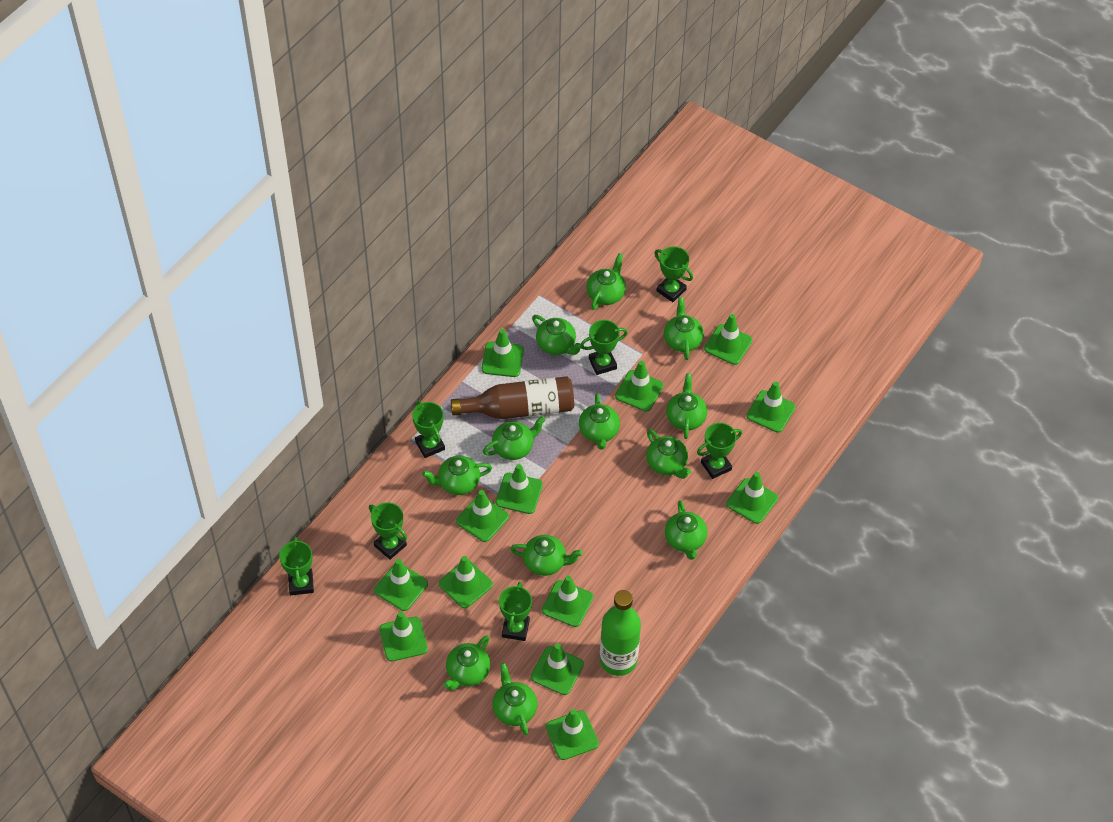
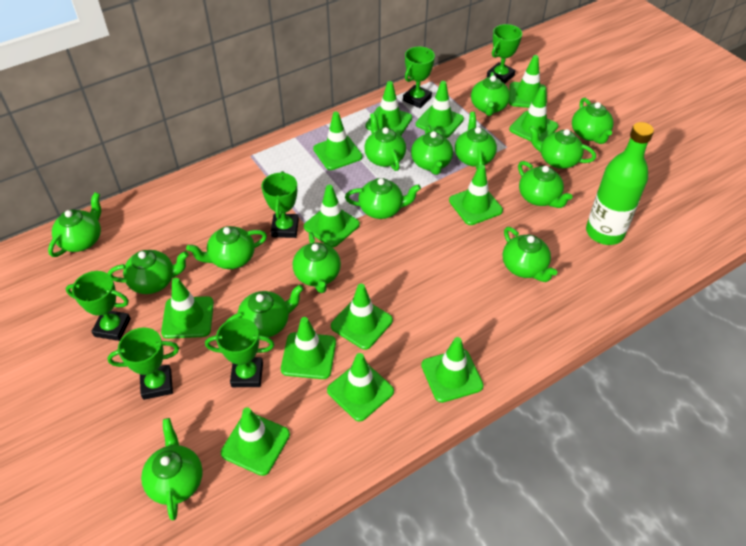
brown bottle: 1 -> 0
green teapot: 12 -> 15
green trophy: 7 -> 6

